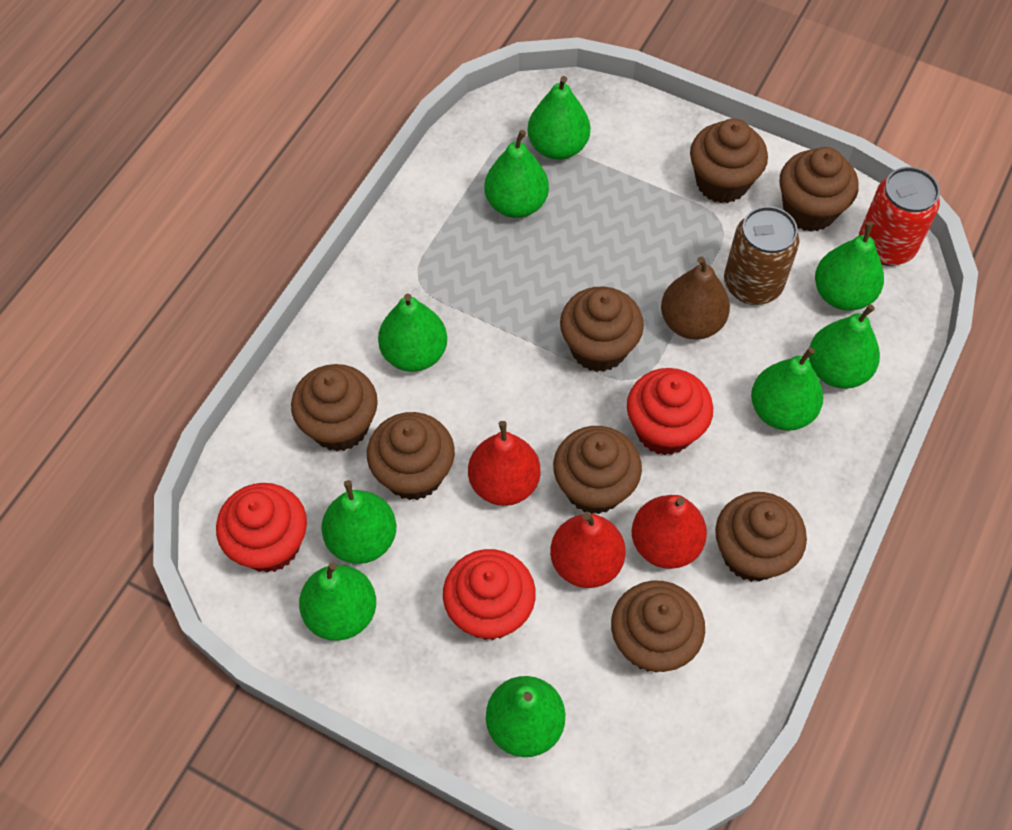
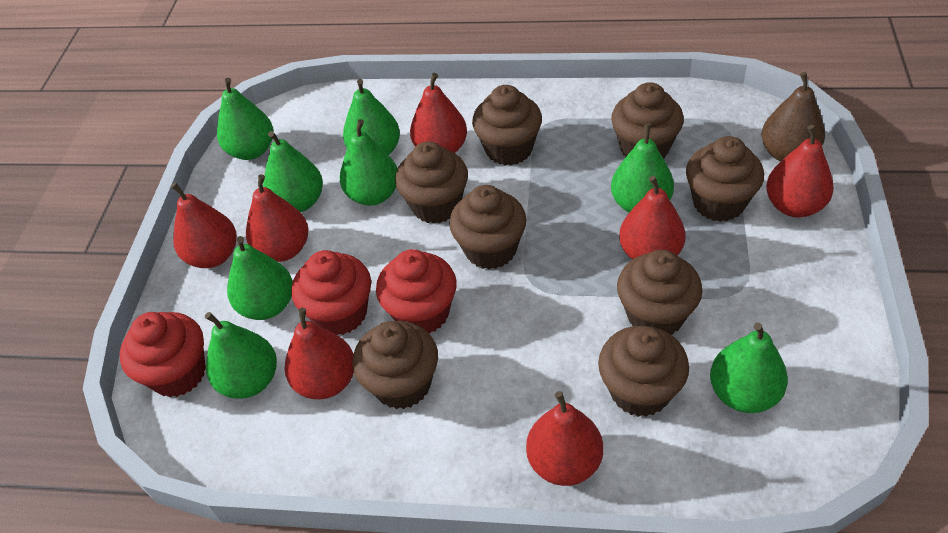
brown can: 1 -> 0
green pear: 9 -> 8
red can: 1 -> 0
red pear: 3 -> 7

